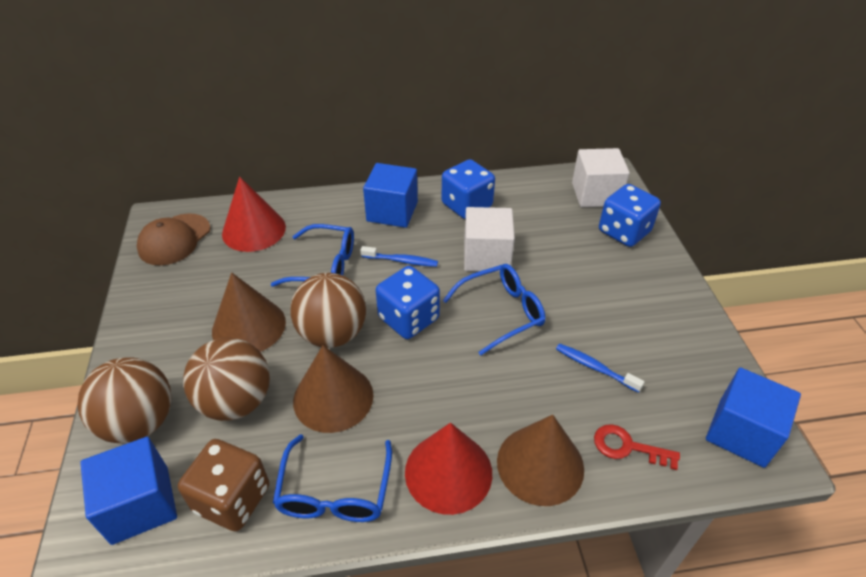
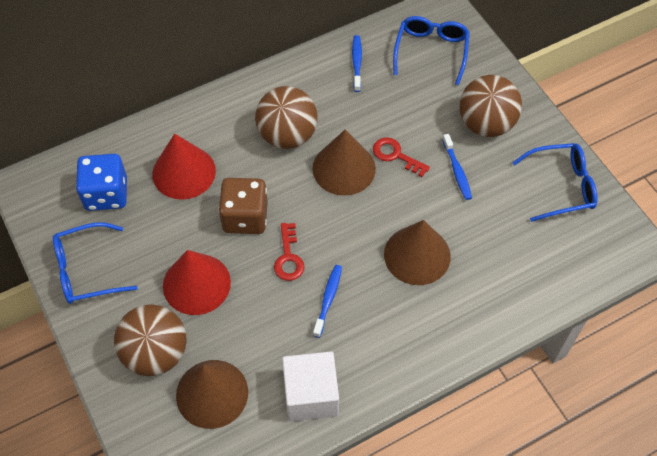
blue cube: 3 -> 0
blue dice: 3 -> 1
blue toothbrush: 2 -> 3
brown cap: 1 -> 0
red key: 1 -> 2
white cube: 2 -> 1

